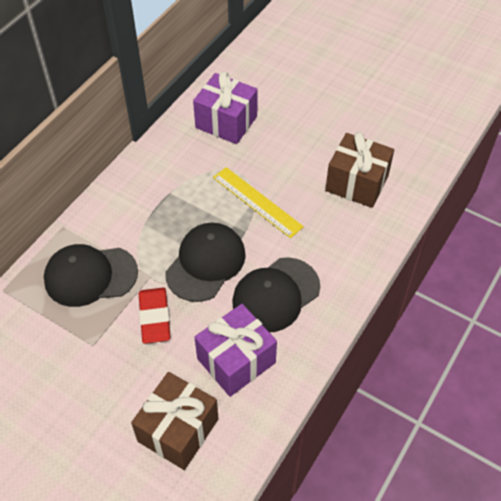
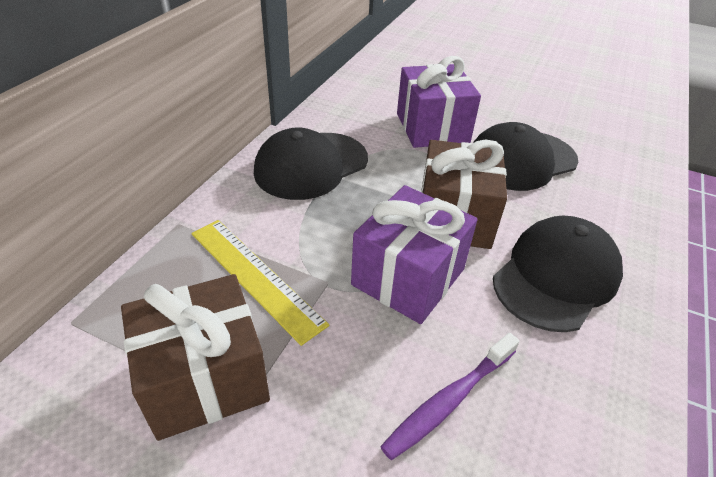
purple toothbrush: 0 -> 1
red eraser: 1 -> 0

